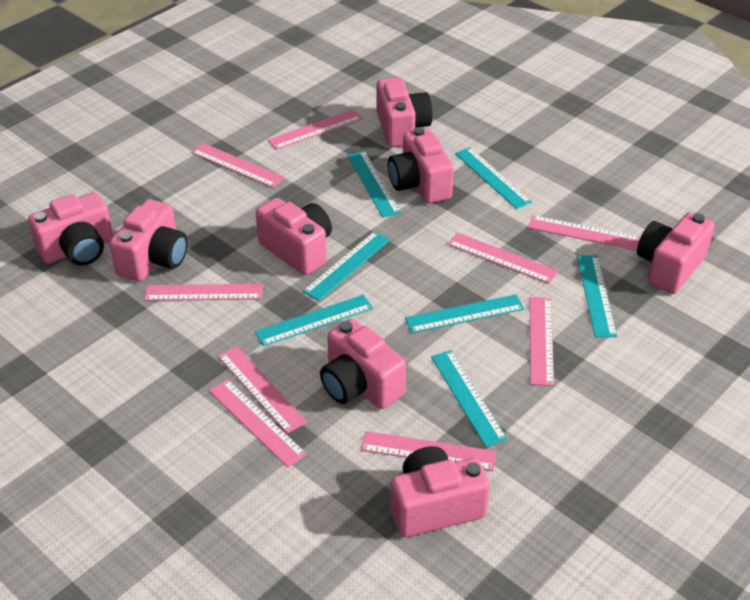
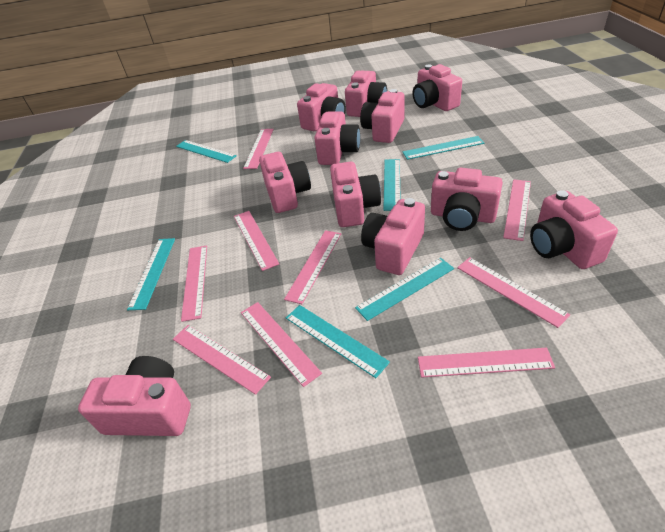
pink camera: 8 -> 11
turquoise ruler: 7 -> 6

